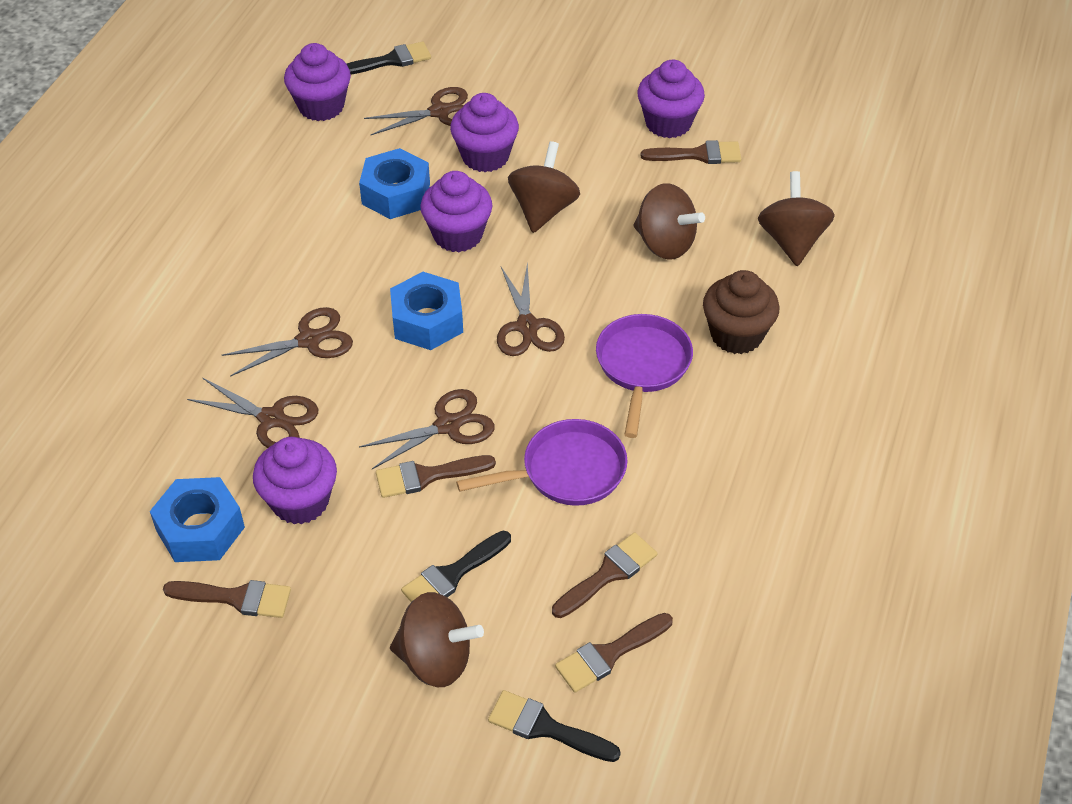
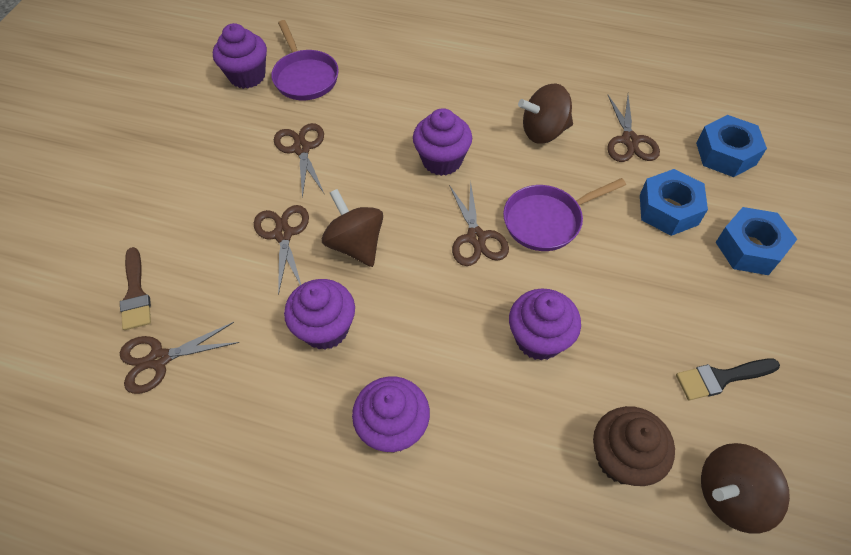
black brush: 3 -> 1
brown brush: 5 -> 1
brown spinning top: 4 -> 3

